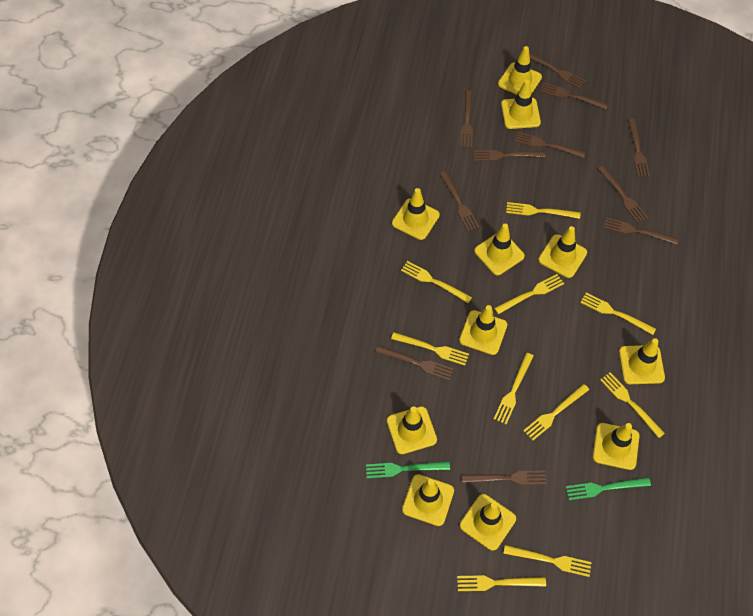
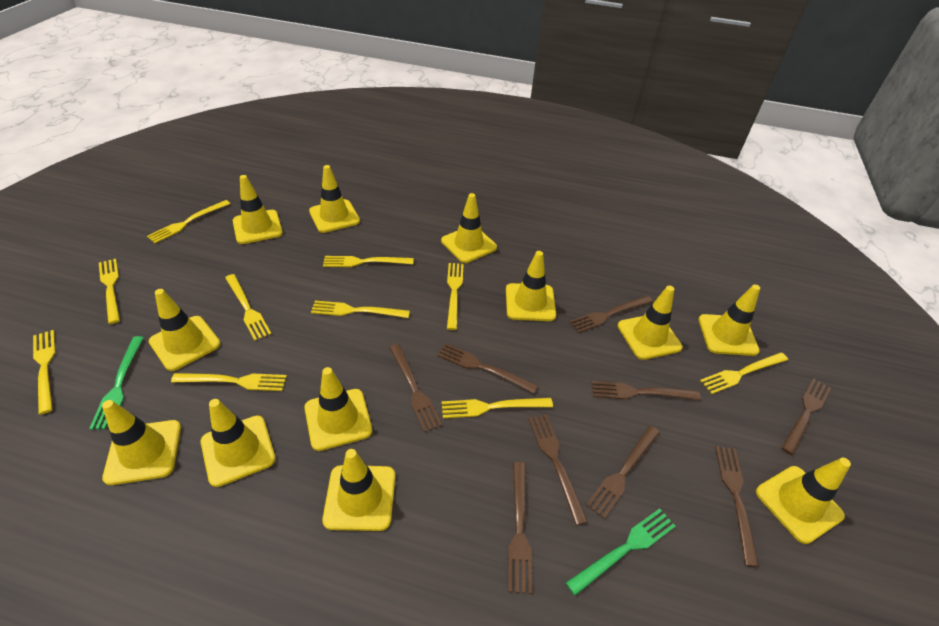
brown fork: 11 -> 9
yellow traffic cone: 11 -> 12

